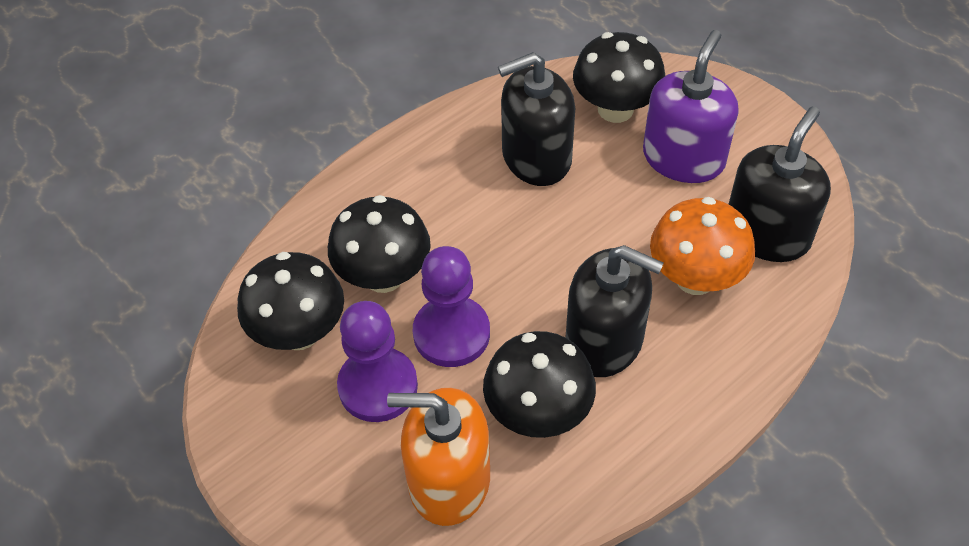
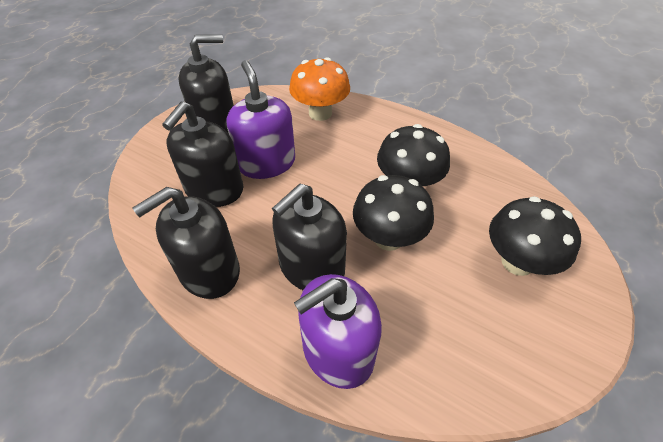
black mushroom: 4 -> 3
black soap dispenser: 3 -> 4
orange soap dispenser: 1 -> 0
purple pawn: 2 -> 0
purple soap dispenser: 1 -> 2

